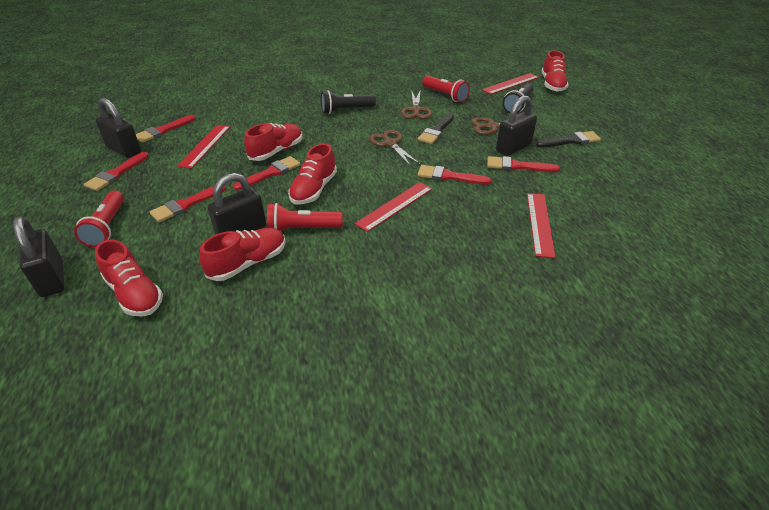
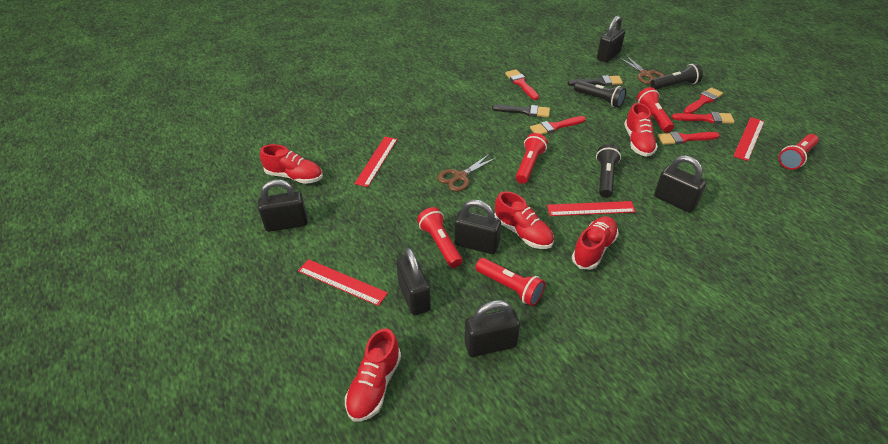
black flashlight: 2 -> 3
black padlock: 4 -> 6
brown scissors: 3 -> 2
red brush: 6 -> 5
red flashlight: 3 -> 5

